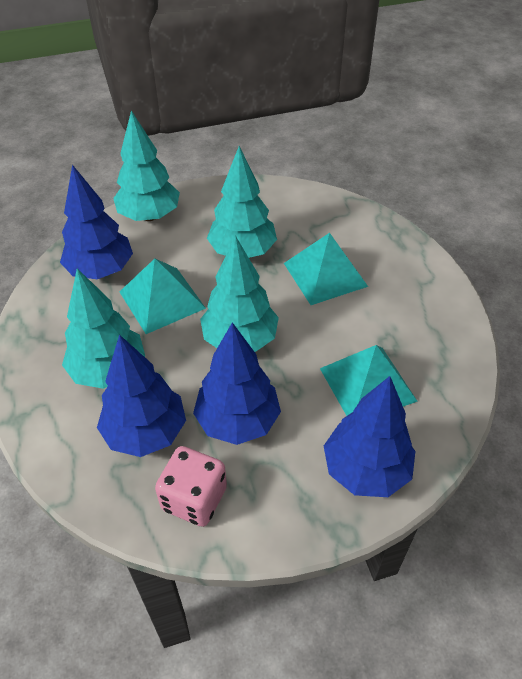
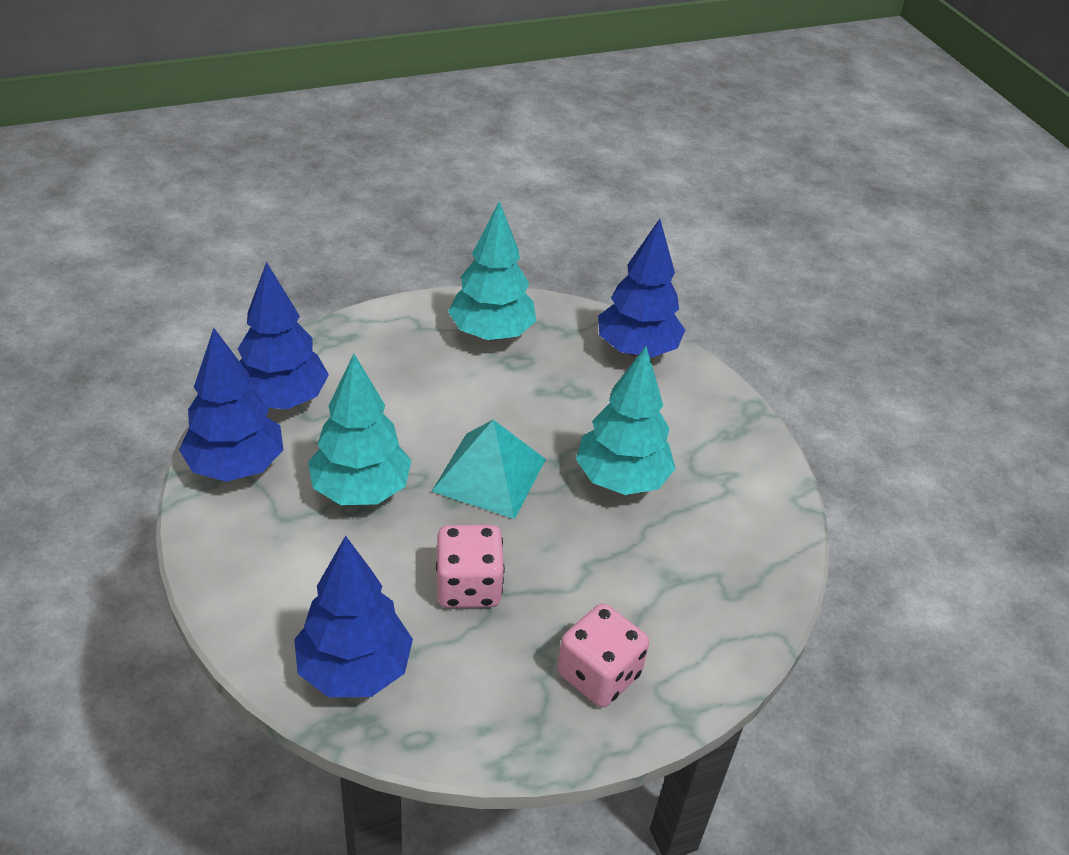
pink dice: 1 -> 2
turquoise pyramid: 3 -> 1
turquoise tree: 4 -> 3

